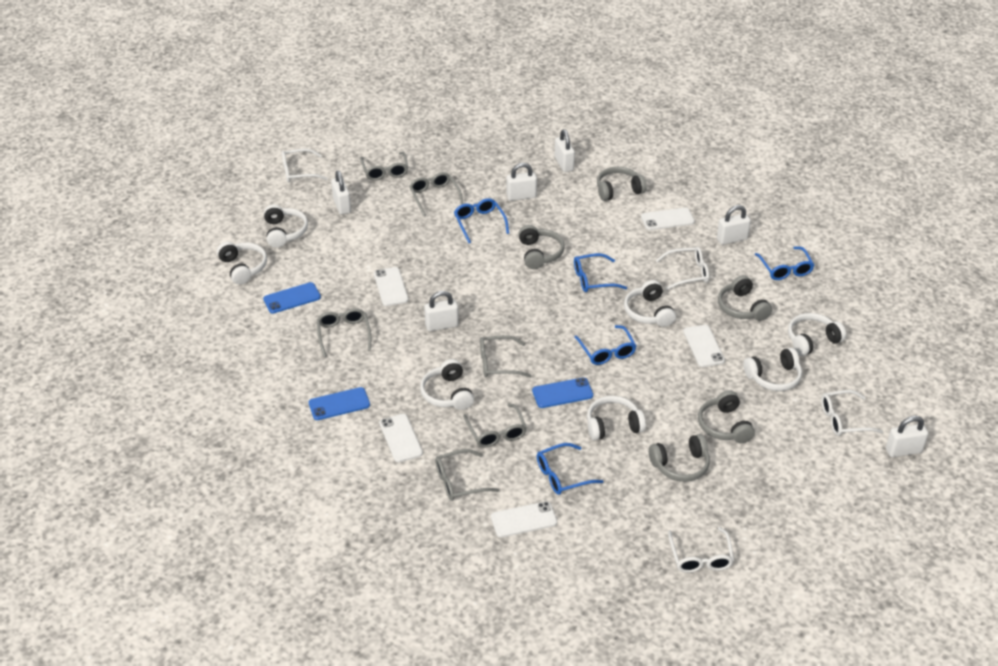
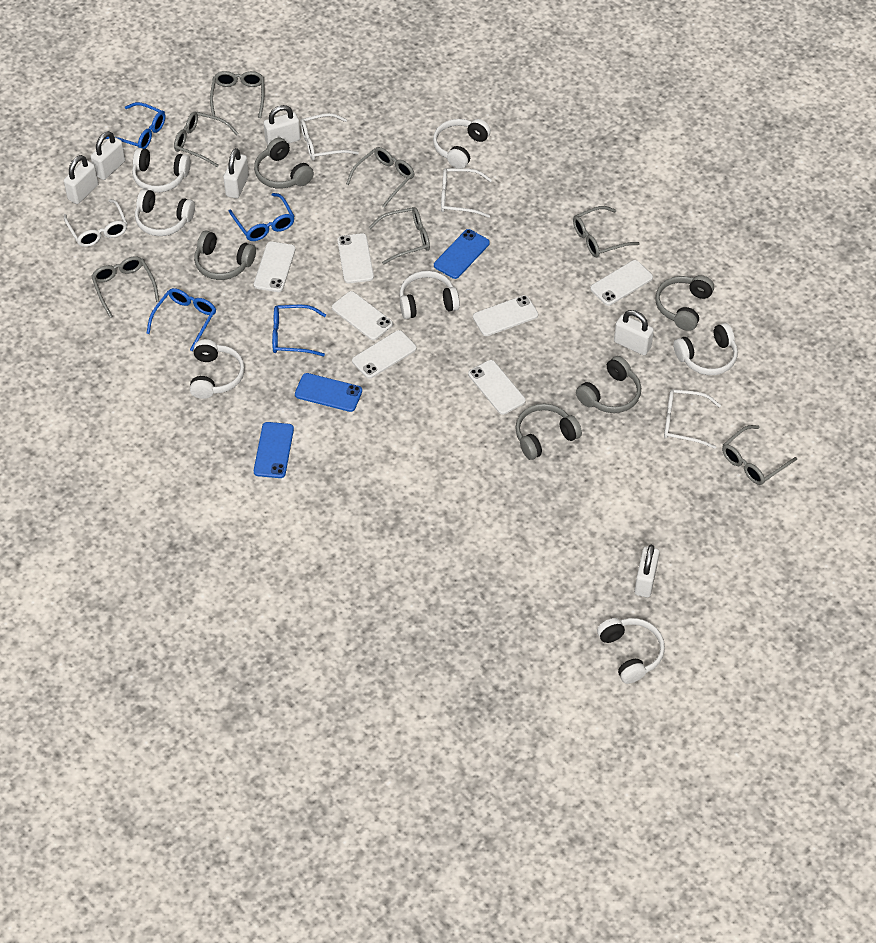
blue glasses: 5 -> 4
grey glasses: 6 -> 7
white phone: 5 -> 7

